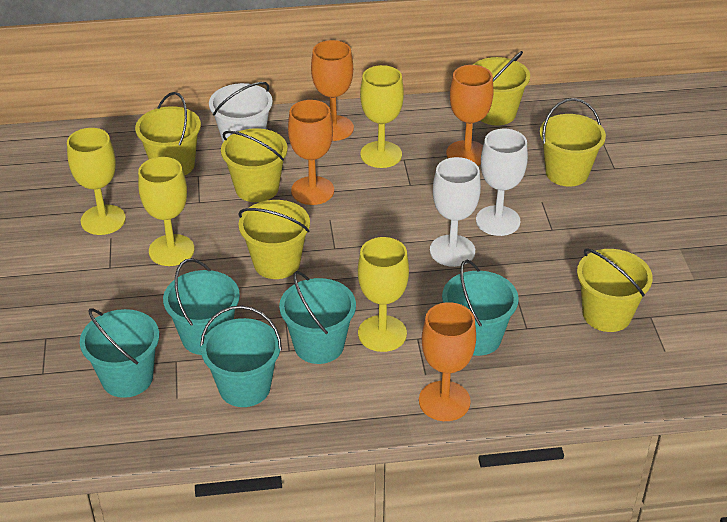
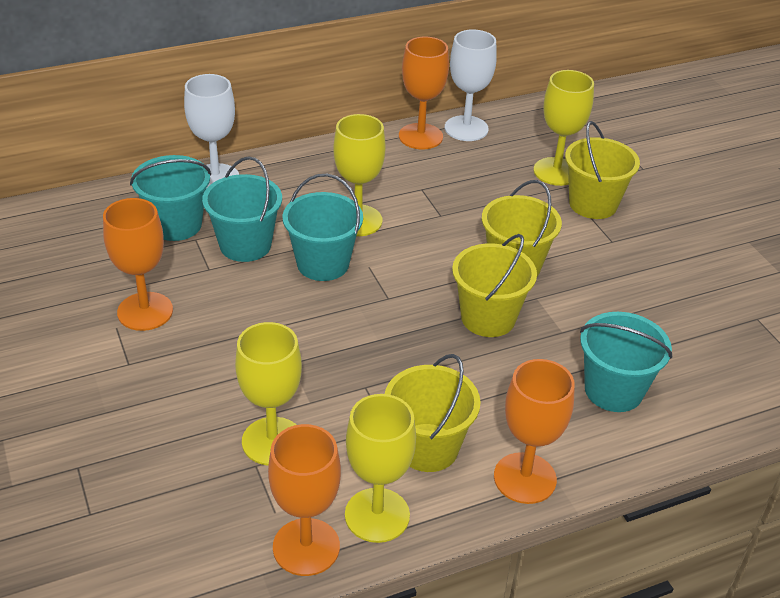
turquoise bucket: 5 -> 4
white bucket: 1 -> 0
yellow bucket: 6 -> 4

